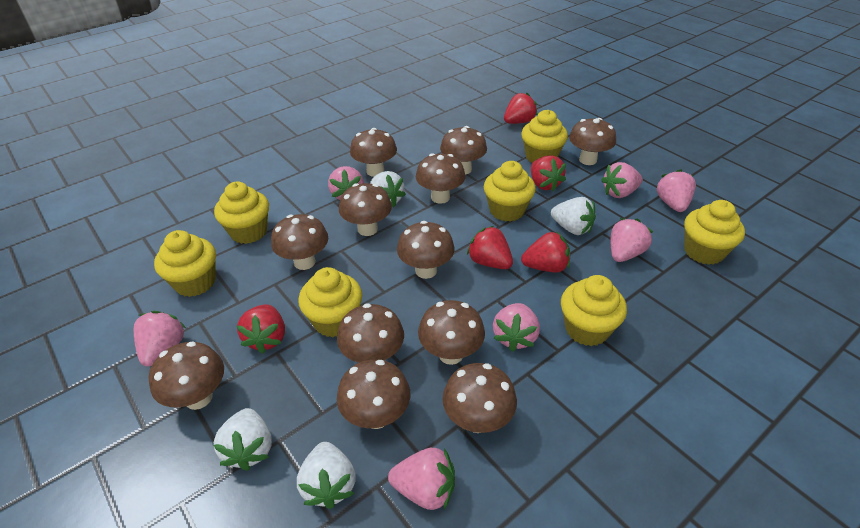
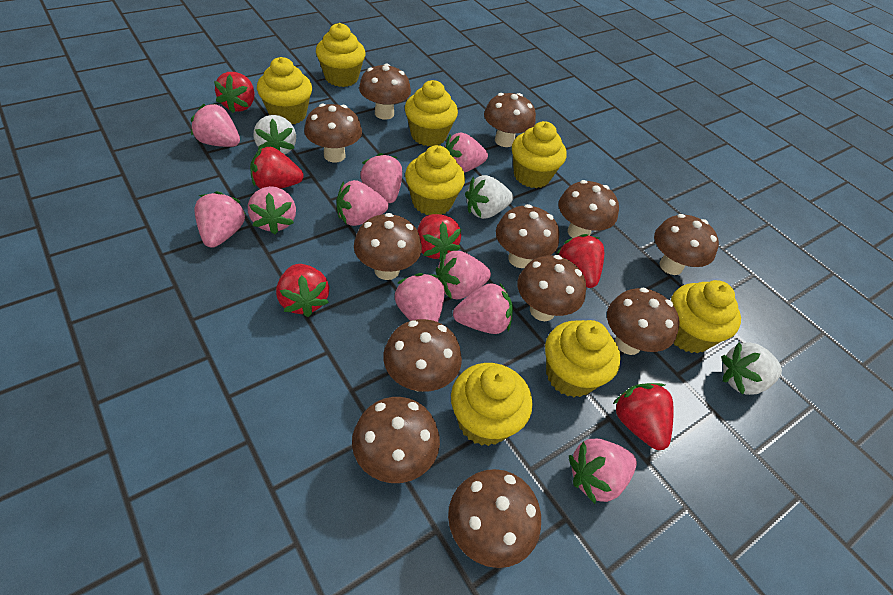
pink strawberry: 7 -> 10
red strawberry: 5 -> 6
white strawberry: 4 -> 3
yellow cupcake: 7 -> 8

